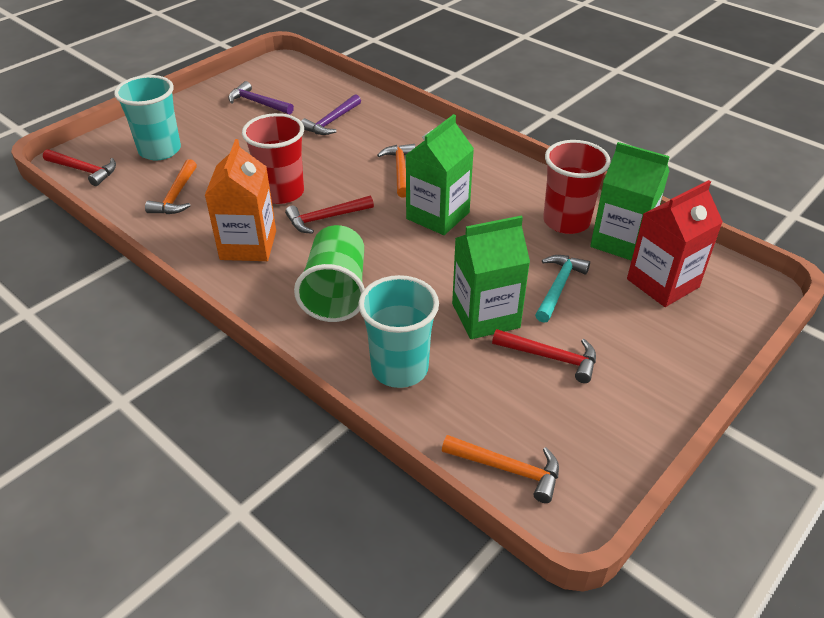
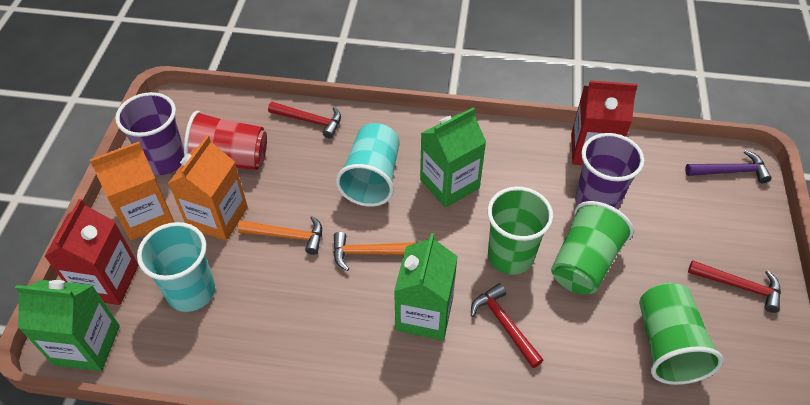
green cup: 1 -> 3
orange carton: 1 -> 2
orange hammer: 3 -> 2
purple cup: 0 -> 2
purple hammer: 2 -> 1
red carton: 1 -> 2
red cup: 2 -> 1
turquoise hammer: 1 -> 0

